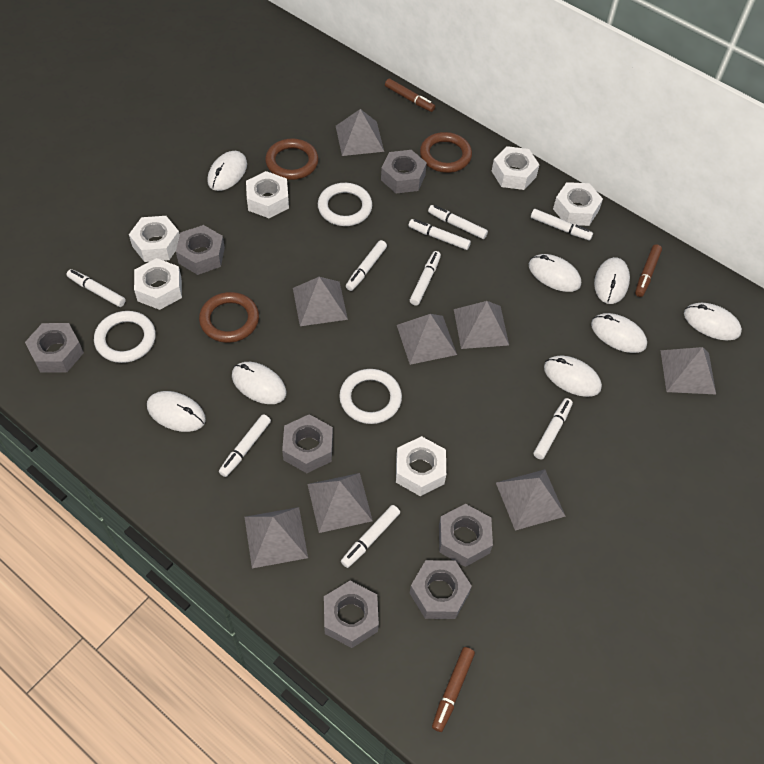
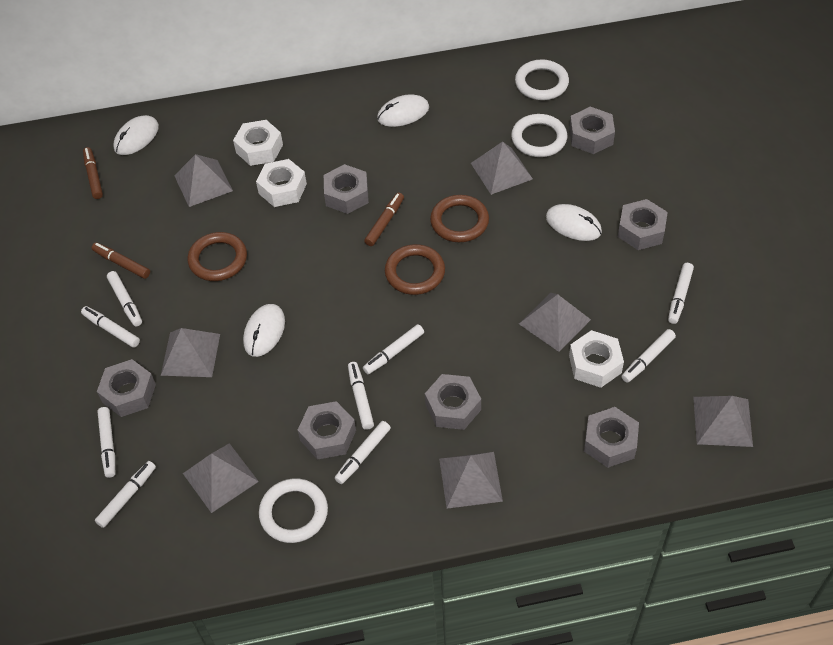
grey pyramid: 8 -> 7
white mouse: 8 -> 4
white nut: 6 -> 3

